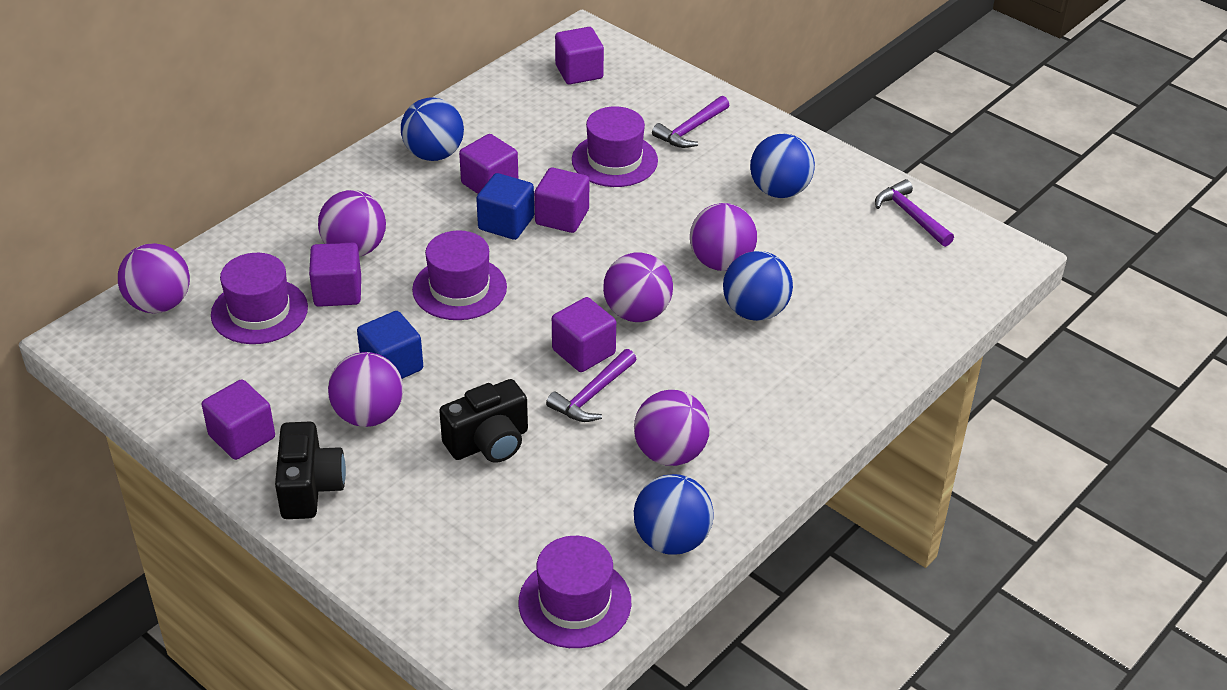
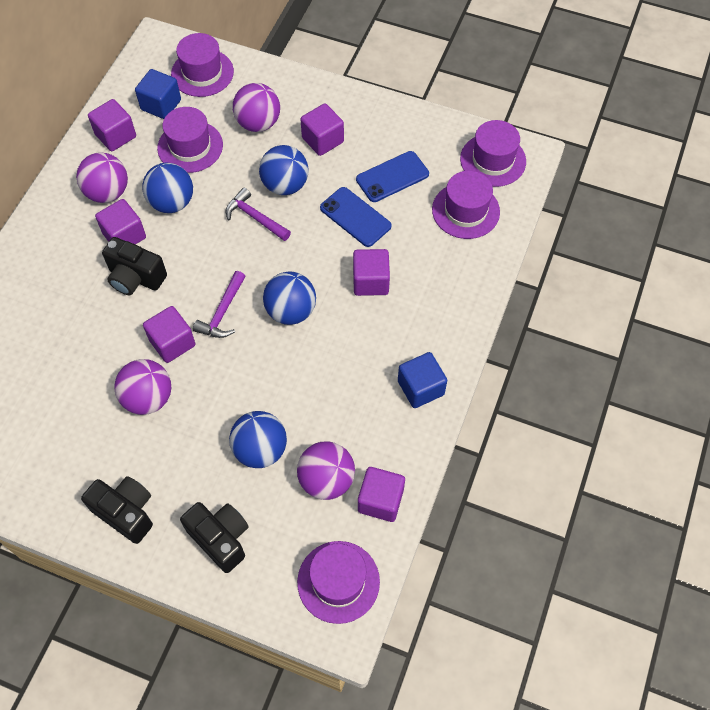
black camera: 2 -> 3
blue phone: 0 -> 2
purple ball: 6 -> 4
purple hammer: 3 -> 2
purple hat: 4 -> 5

